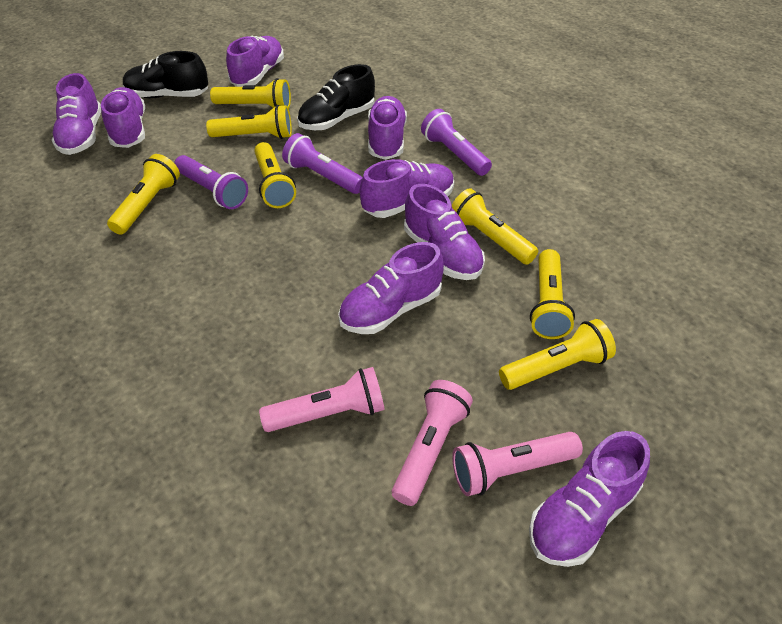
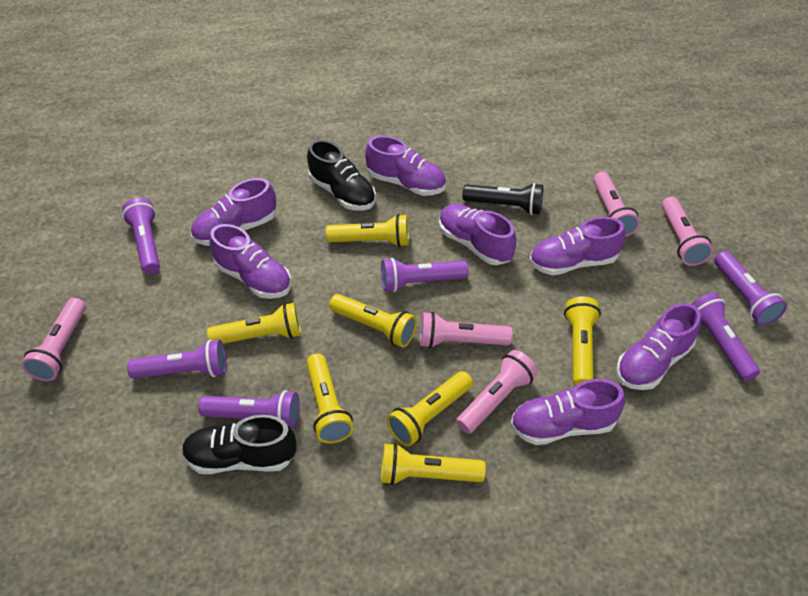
black flashlight: 0 -> 1
pink flashlight: 3 -> 5
purple flashlight: 3 -> 6
purple shoe: 8 -> 7

